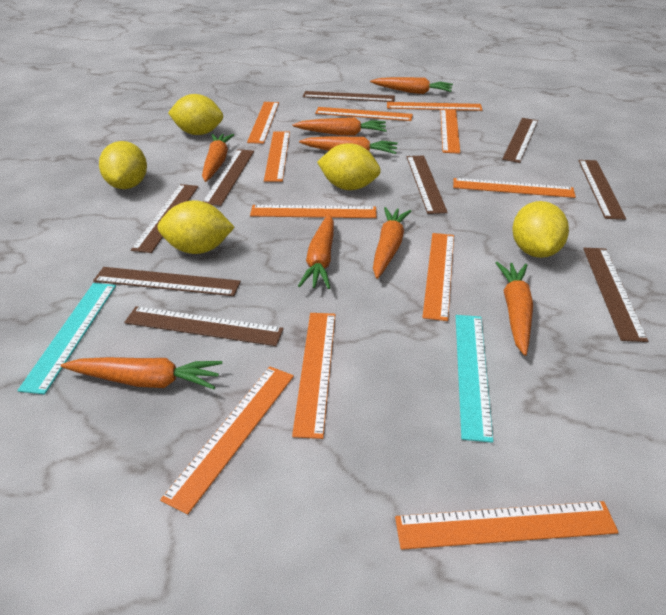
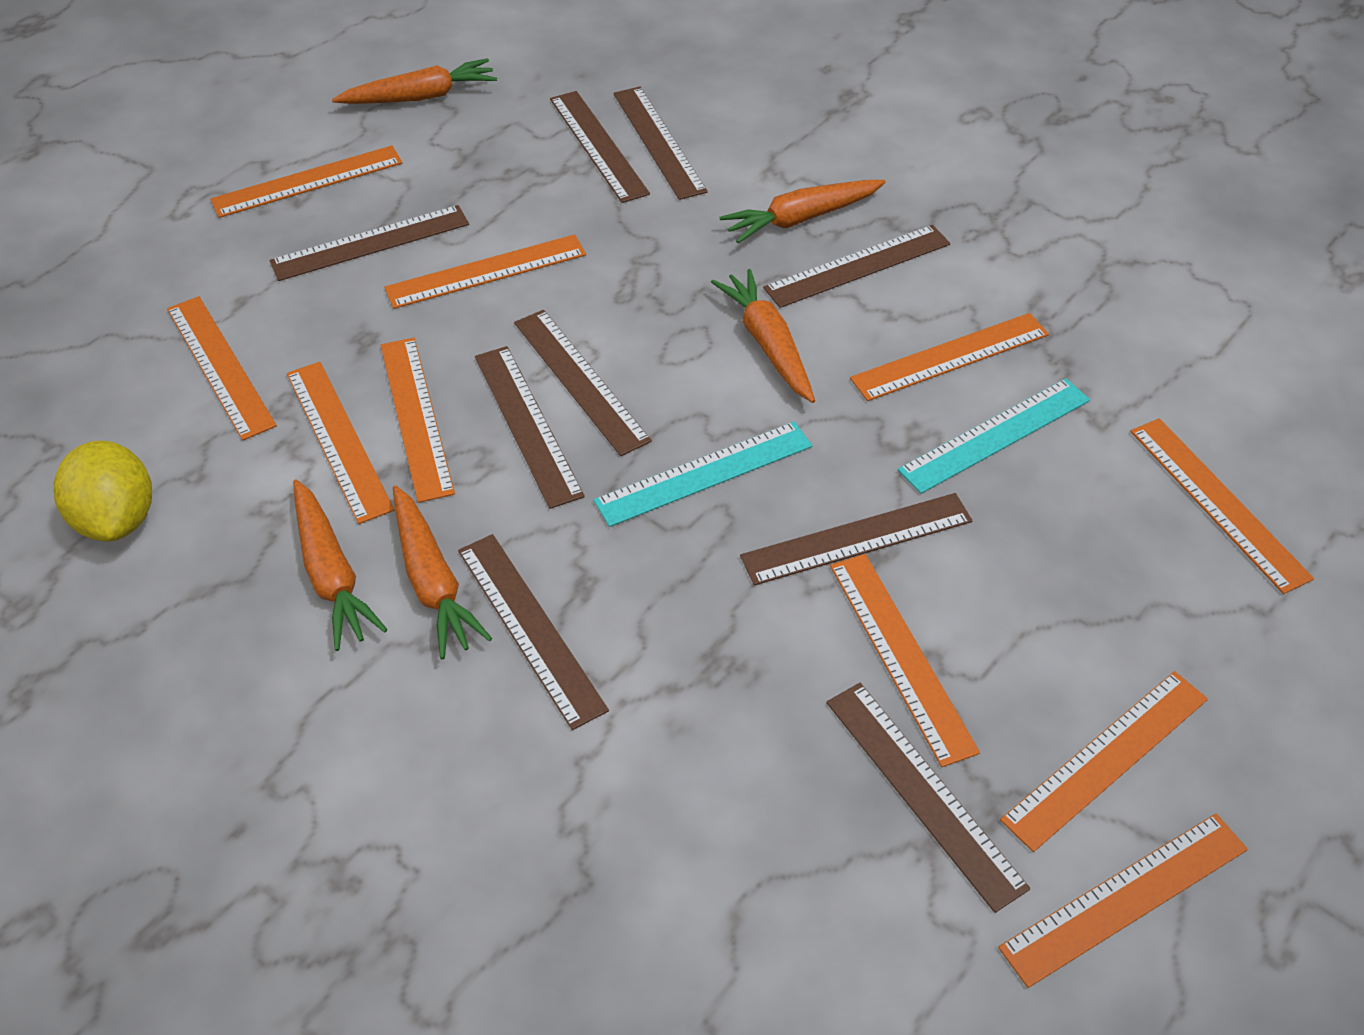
orange carrot: 8 -> 5
orange ruler: 11 -> 10
yellow lemon: 5 -> 1

